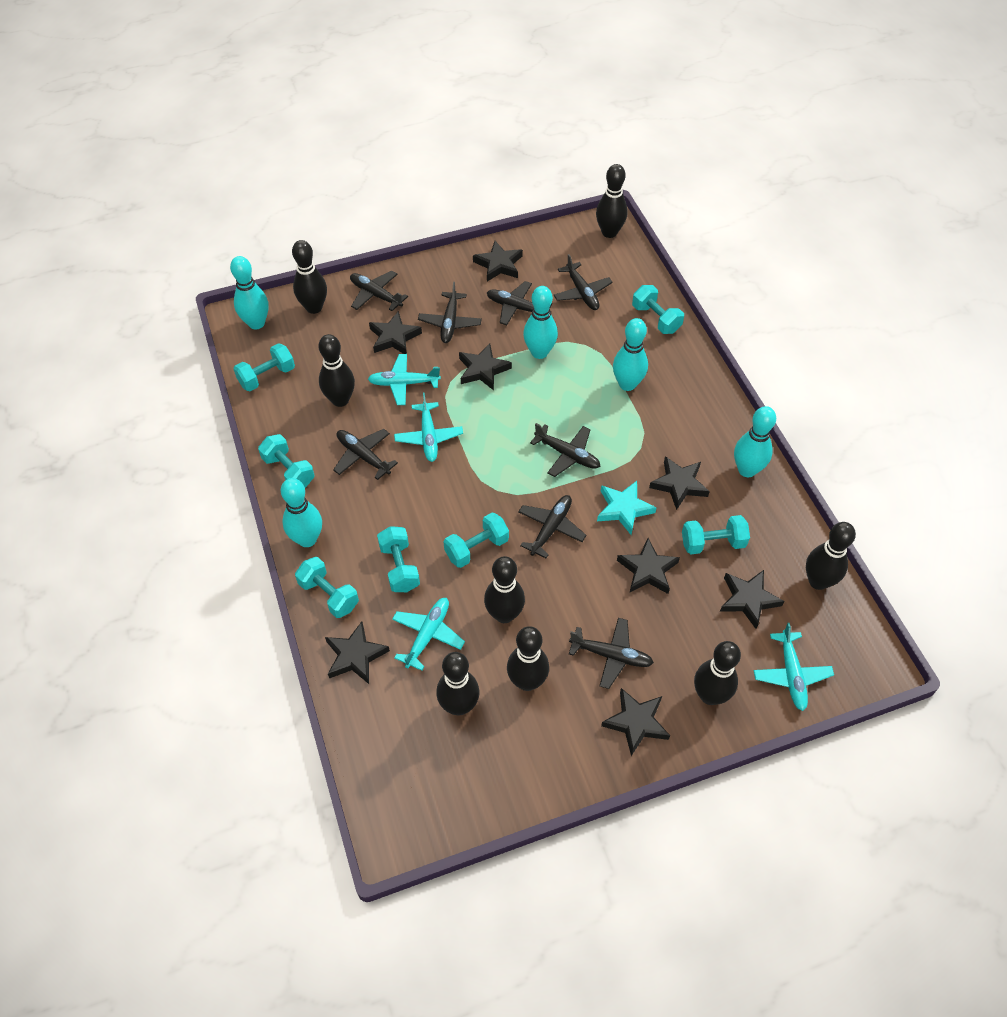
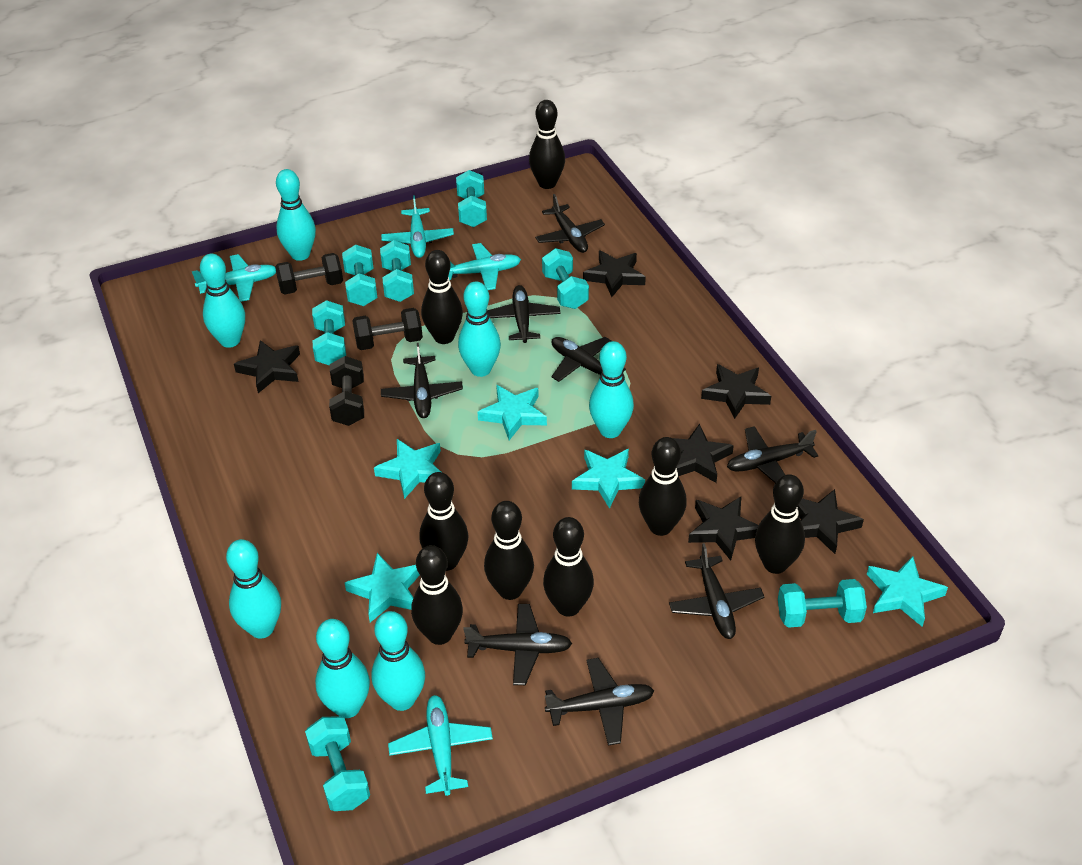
black dumbbell: 0 -> 3
black star: 8 -> 6
turquoise bowling pin: 5 -> 7
turquoise star: 1 -> 5

